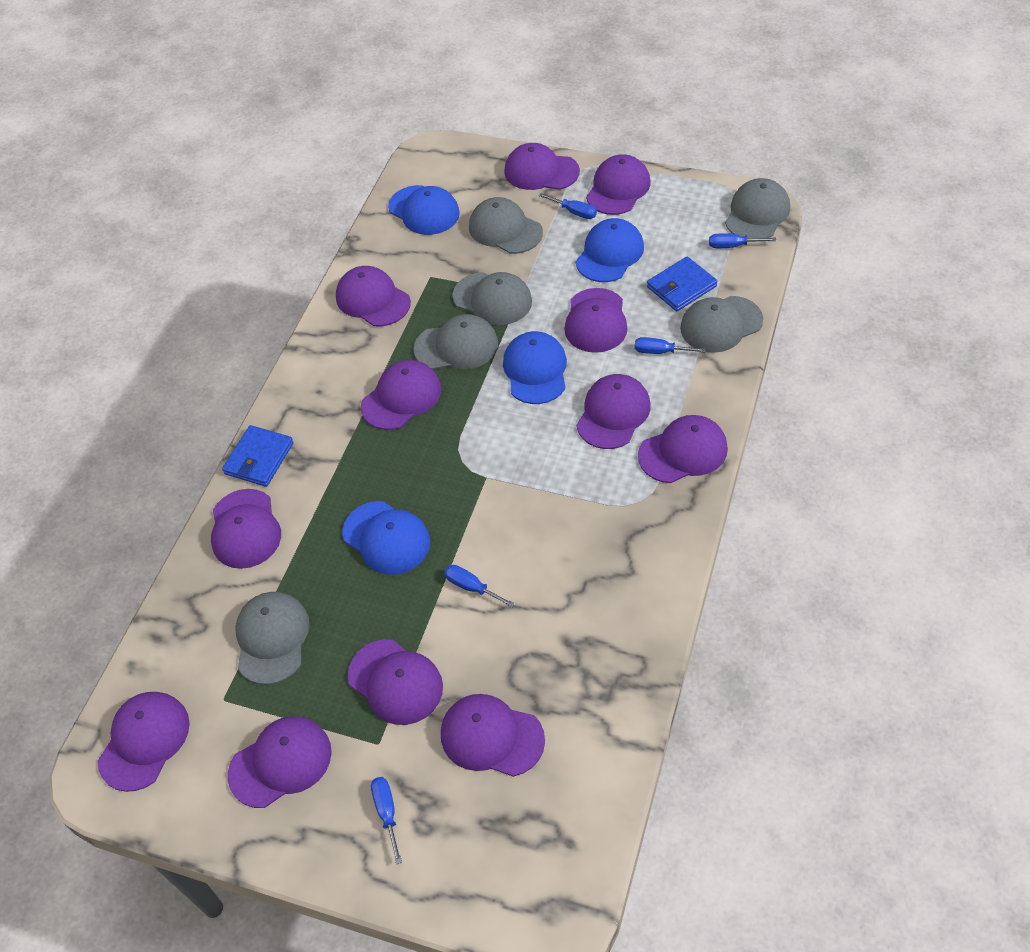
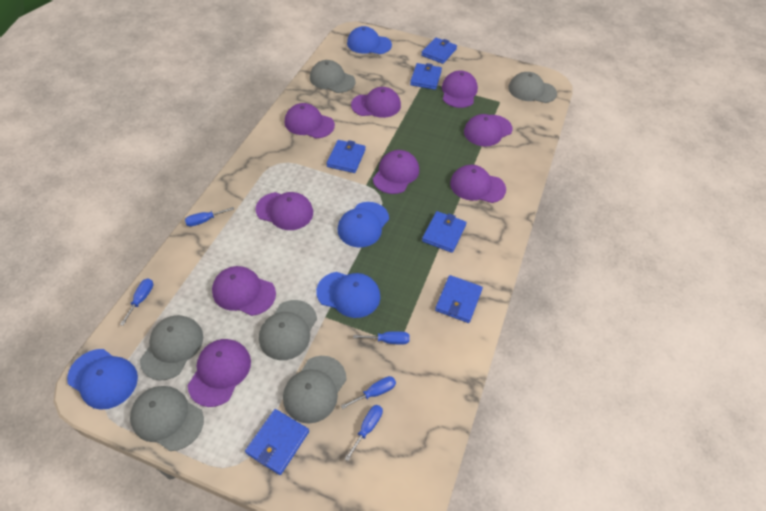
blue wallet: 2 -> 6
purple cap: 12 -> 9

